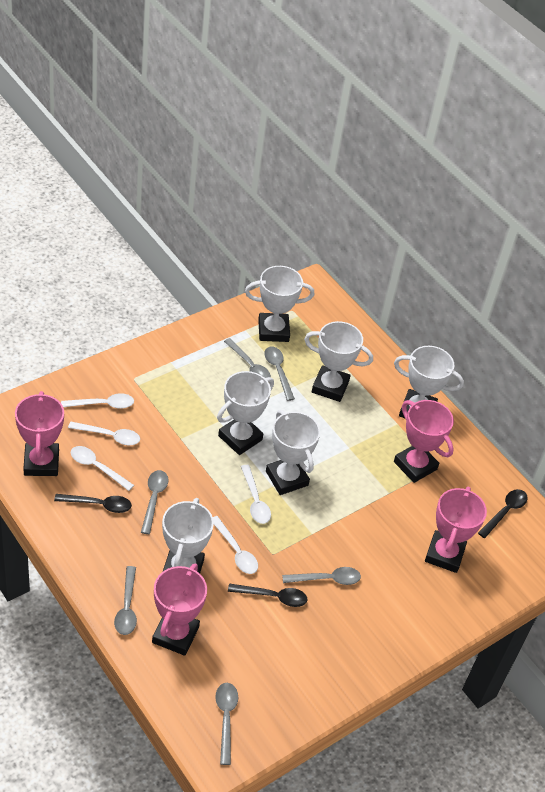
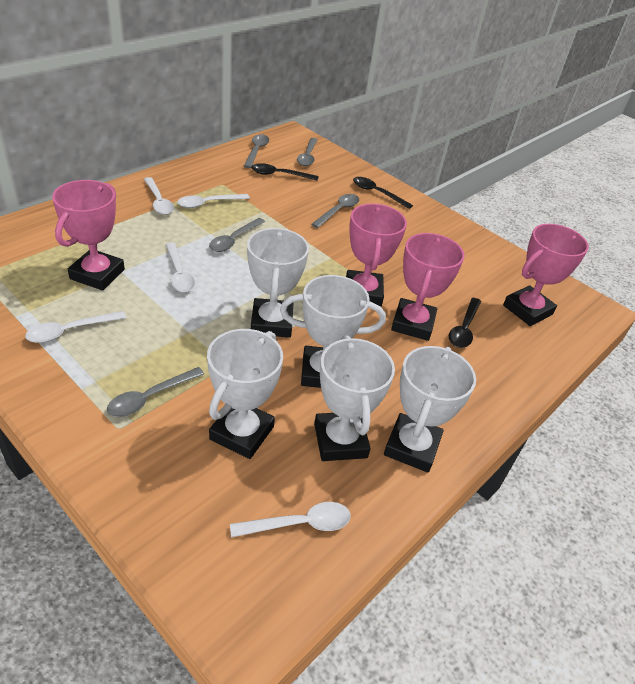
grey spoon: 6 -> 5
white trophy: 6 -> 5

